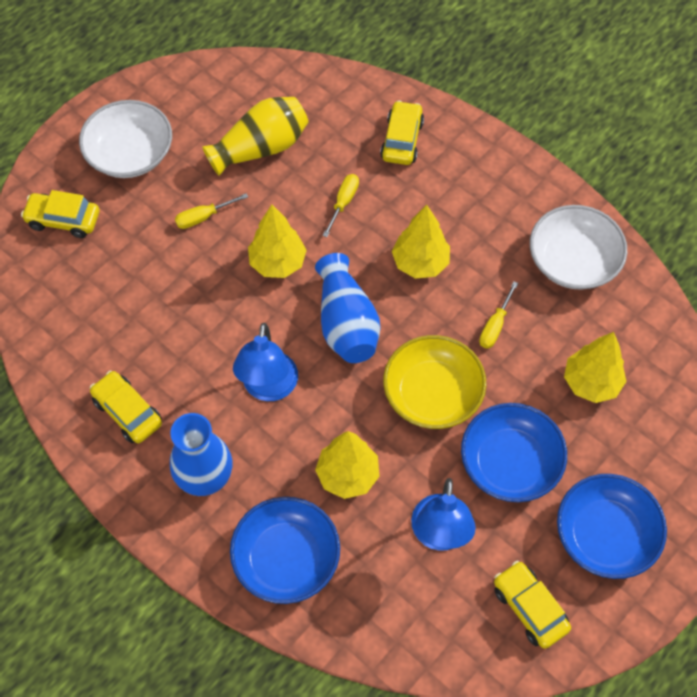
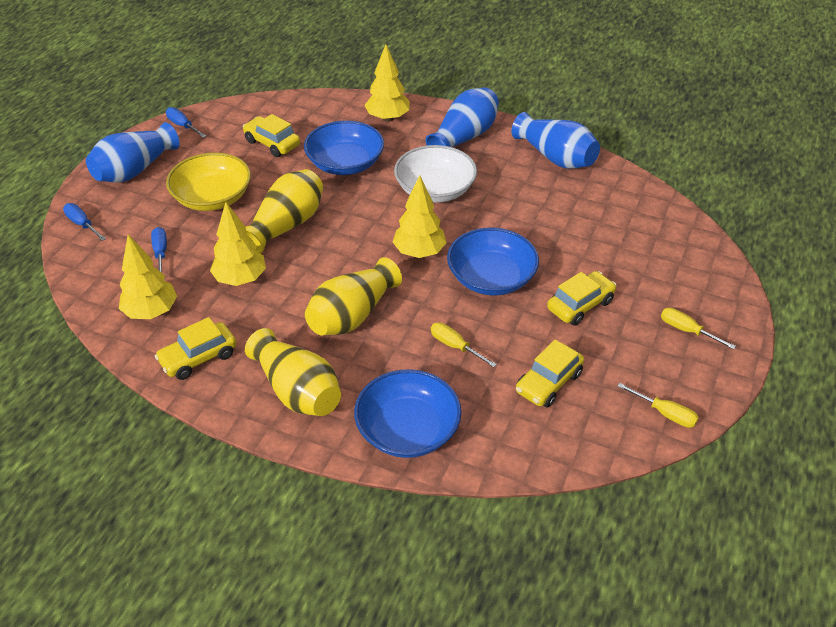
blue lamp: 2 -> 0
blue screwdriver: 0 -> 3
blue vase: 2 -> 3
white bowl: 2 -> 1
yellow vase: 1 -> 3

